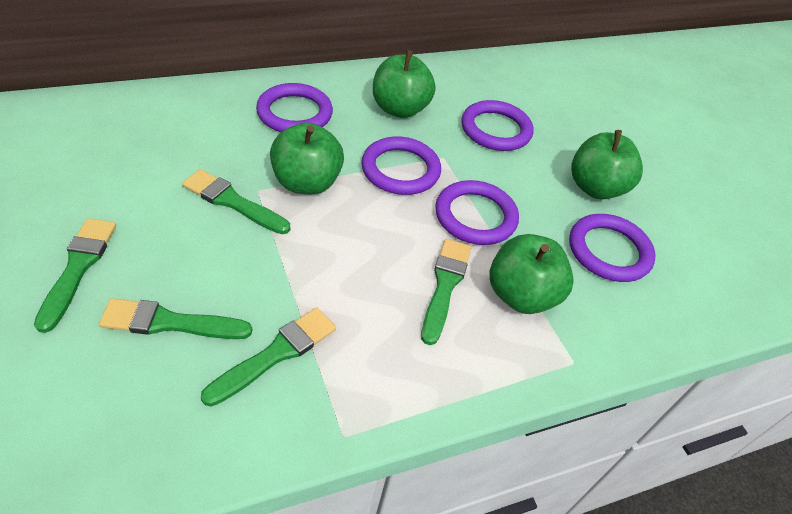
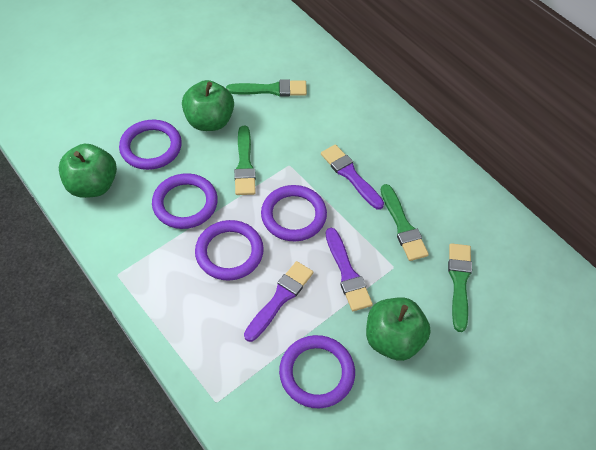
green apple: 4 -> 3
green brush: 5 -> 4
purple brush: 0 -> 3

